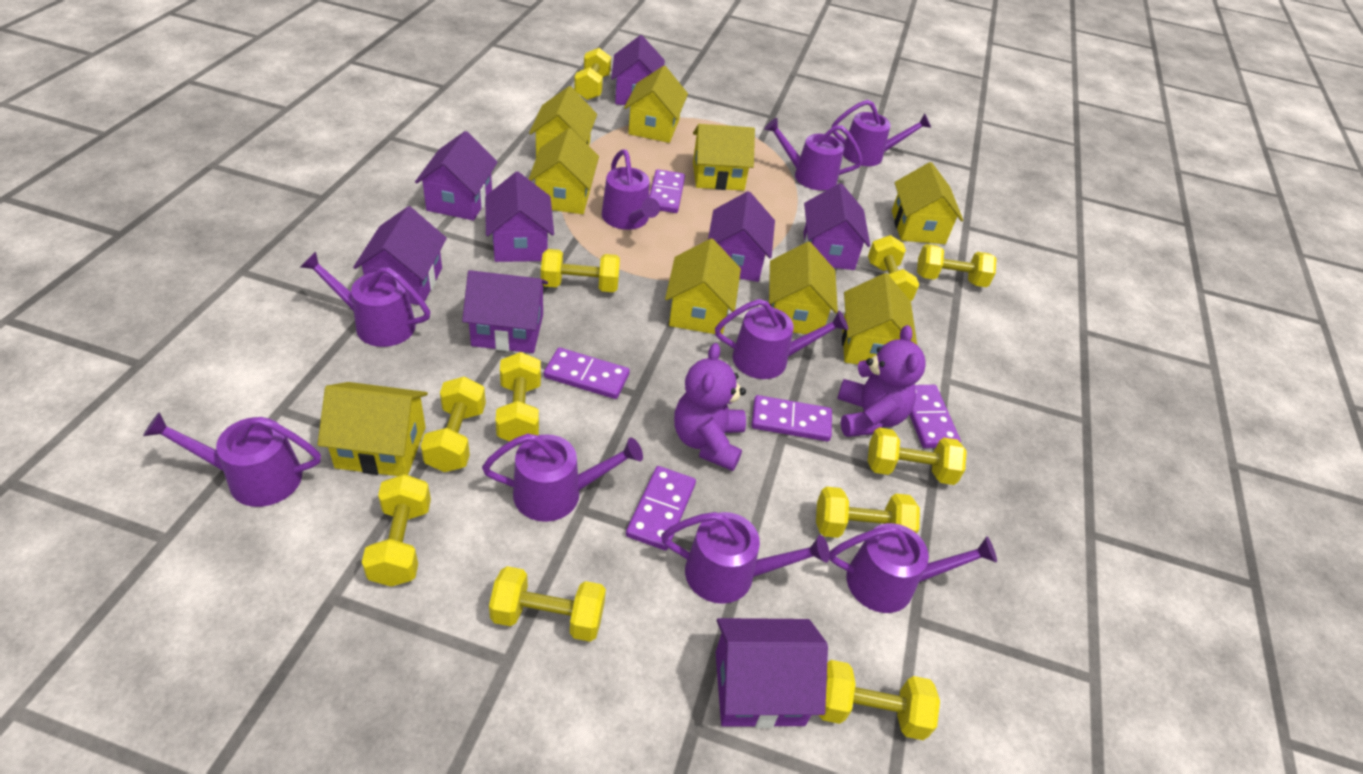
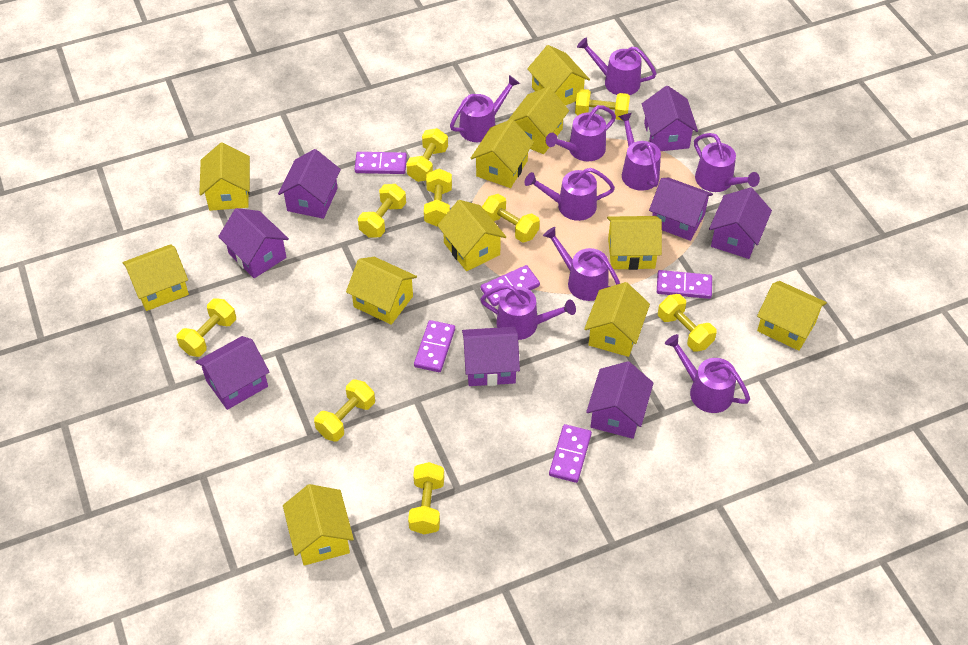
purple teddy bear: 2 -> 0
yellow dumbbell: 11 -> 9
yellow house: 9 -> 11

